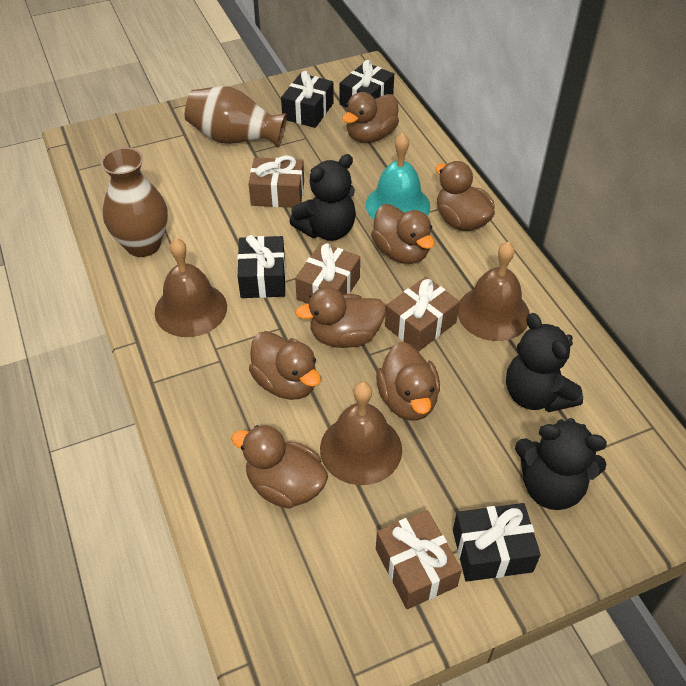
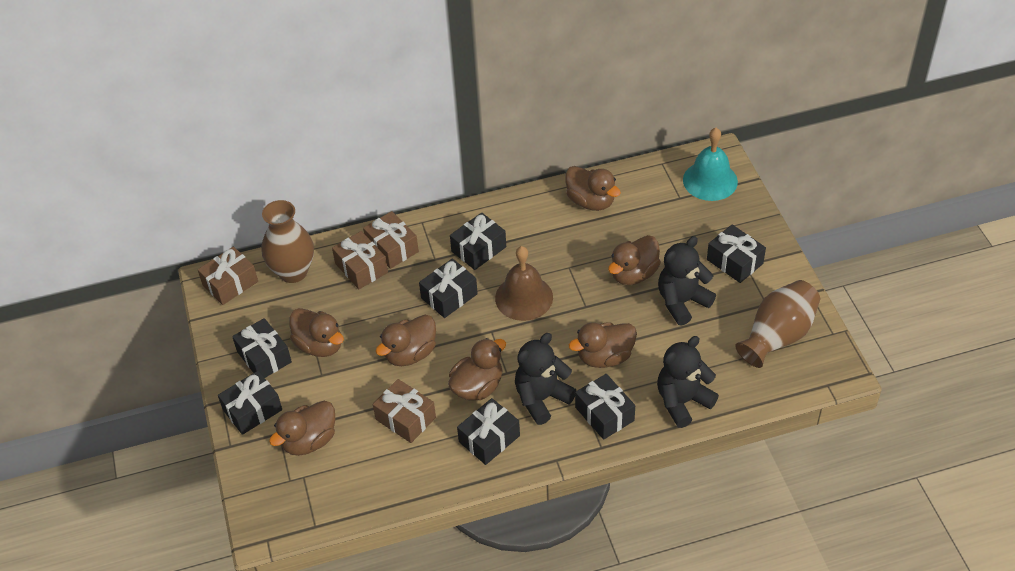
black gift: 4 -> 7
brown bell: 3 -> 1

